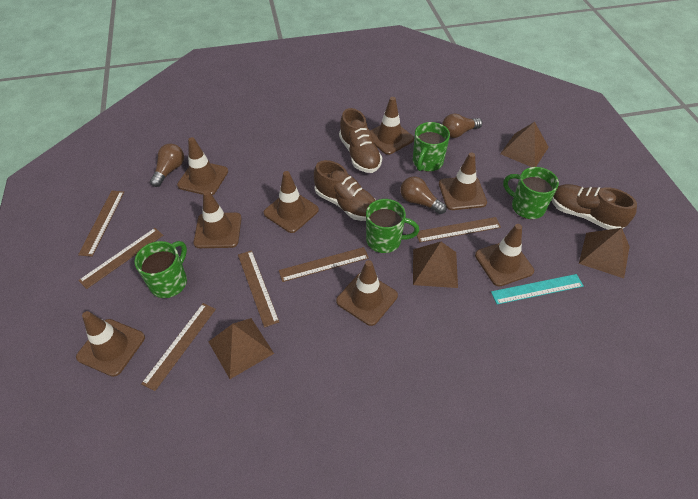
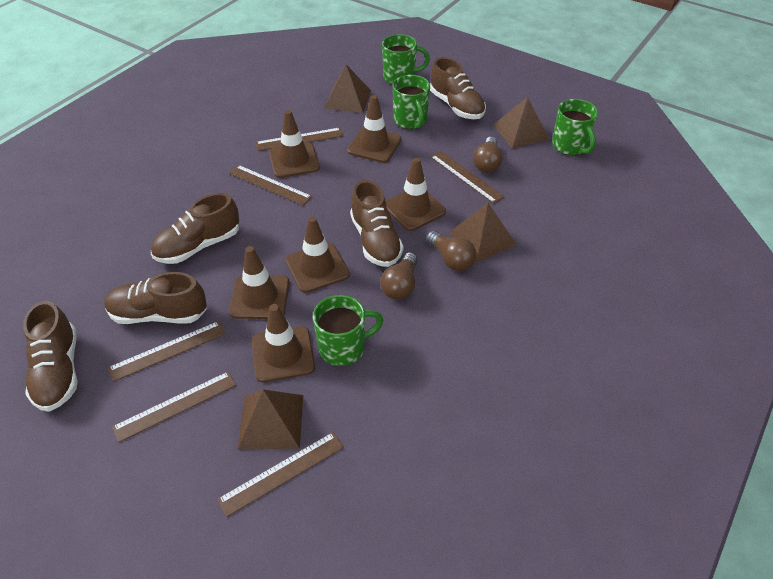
brown shoe: 3 -> 5
brown traffic cone: 8 -> 6
turquoise ruler: 1 -> 0

